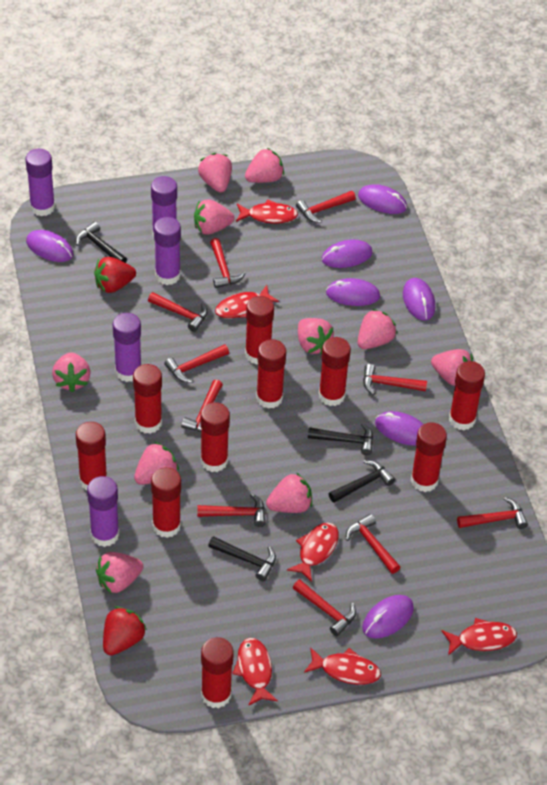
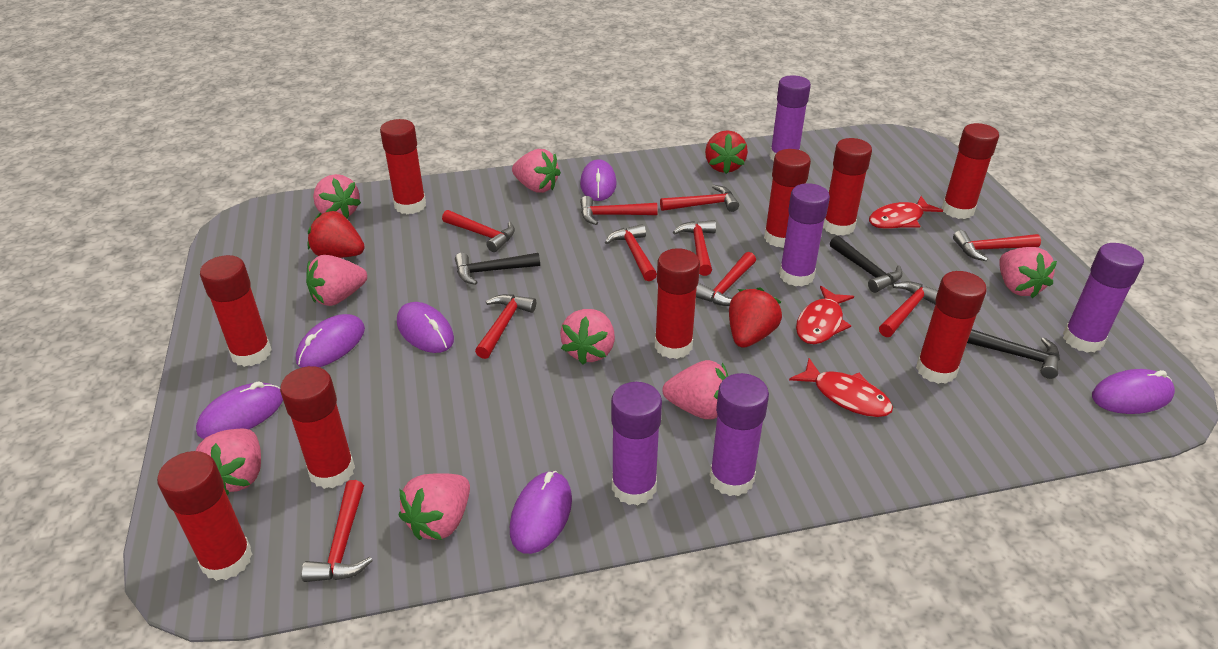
black hammer: 4 -> 3
pink strawberry: 10 -> 8
purple mouse: 7 -> 6
red fish: 6 -> 3
red glue stick: 10 -> 9
red strawberry: 2 -> 3

